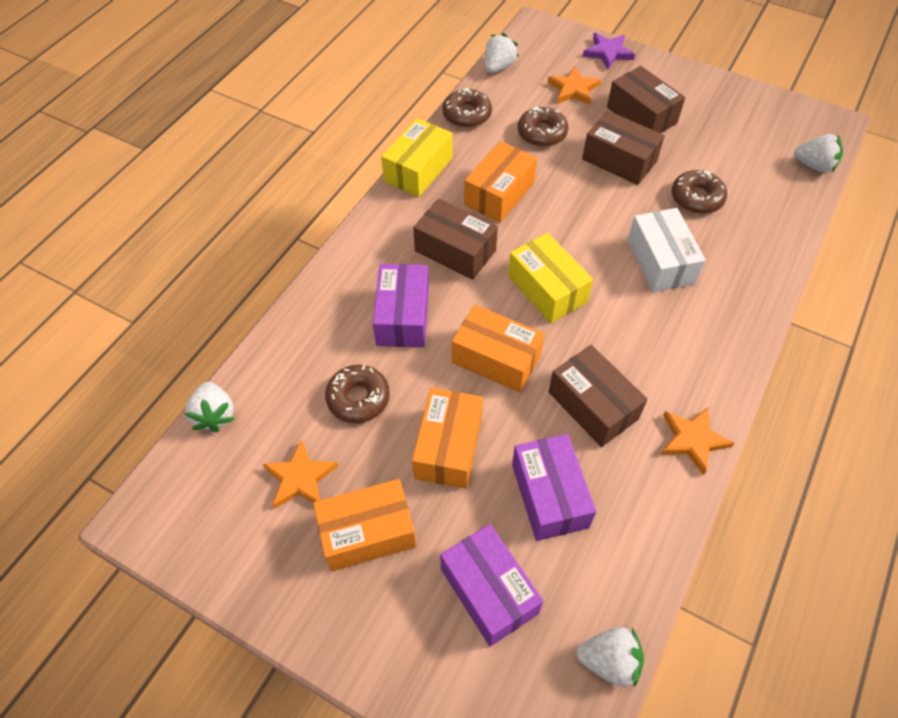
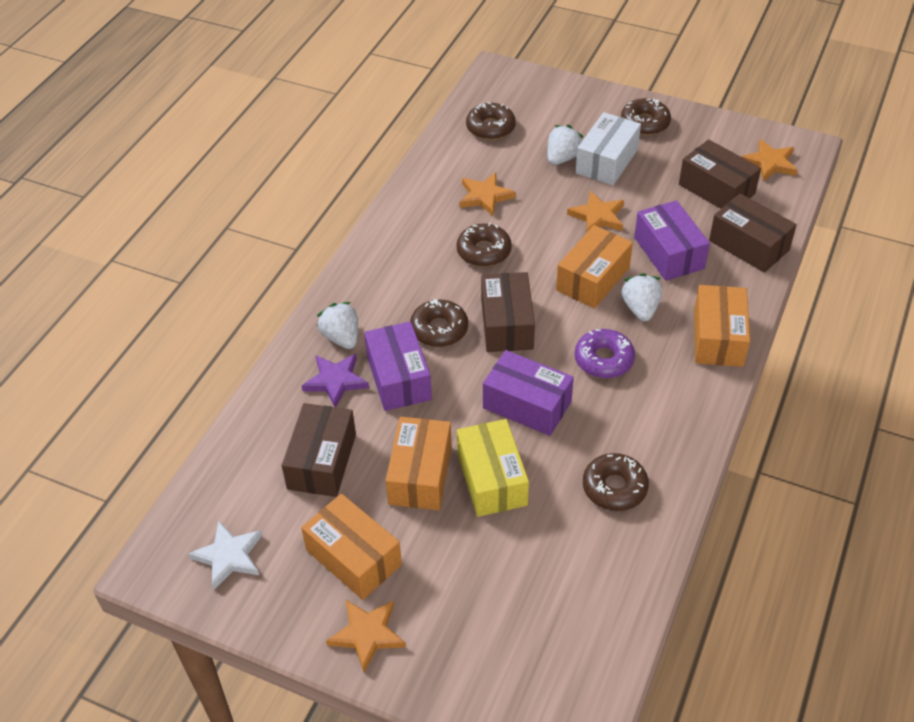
brown donut: 4 -> 5
orange star: 3 -> 4
purple donut: 0 -> 1
white star: 0 -> 1
white strawberry: 4 -> 3
yellow box: 2 -> 1

